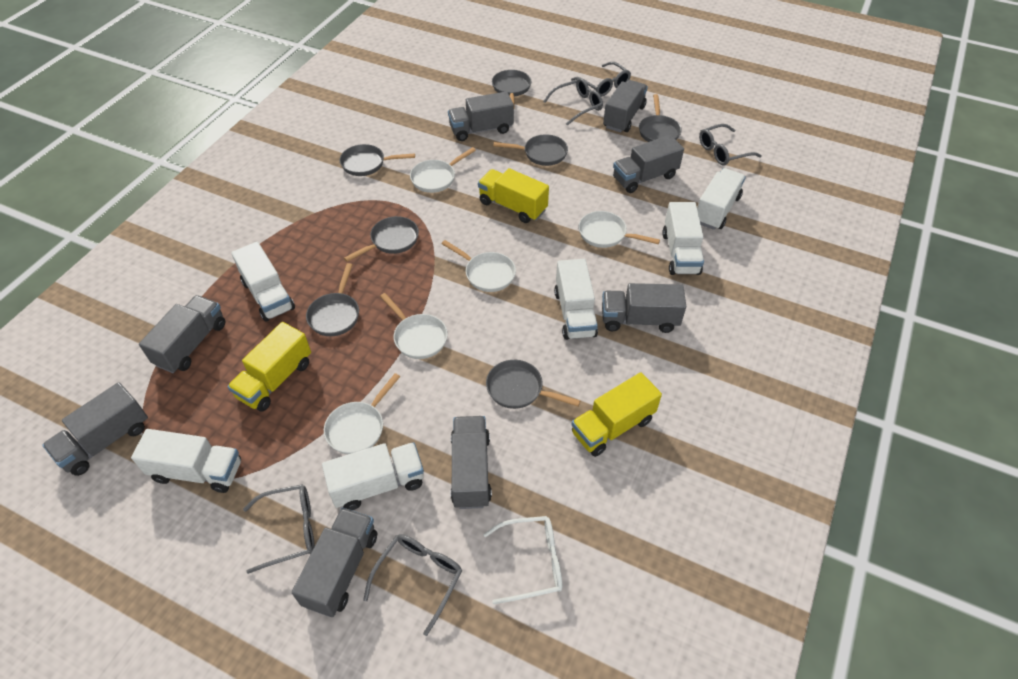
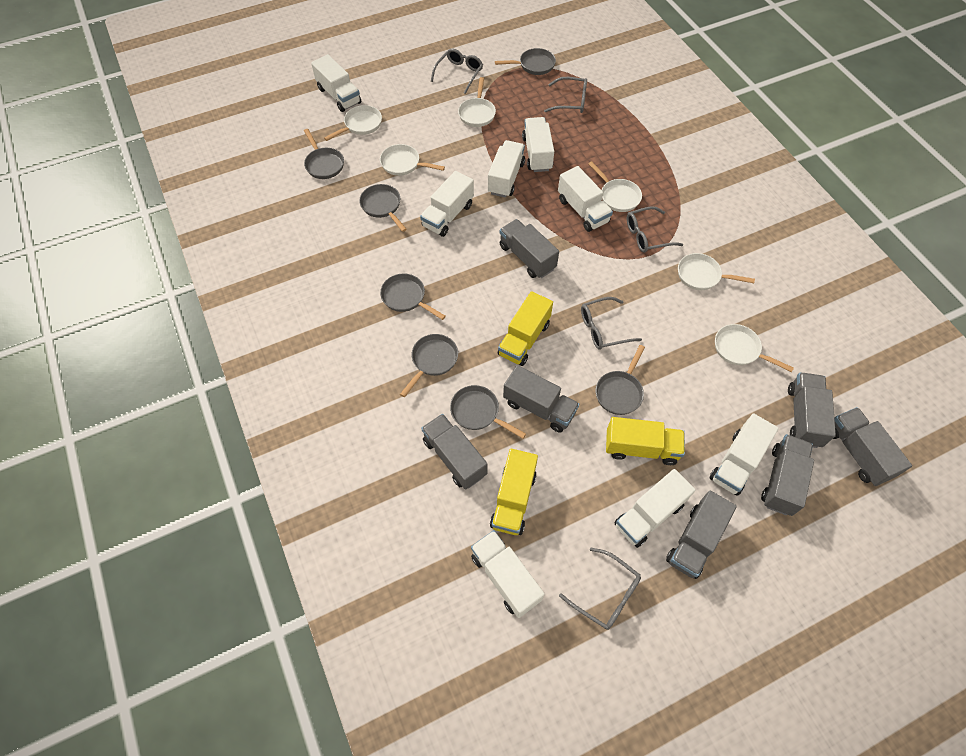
grey truck: 8 -> 7
white glasses: 1 -> 0
white pan: 5 -> 6
white truck: 6 -> 8

